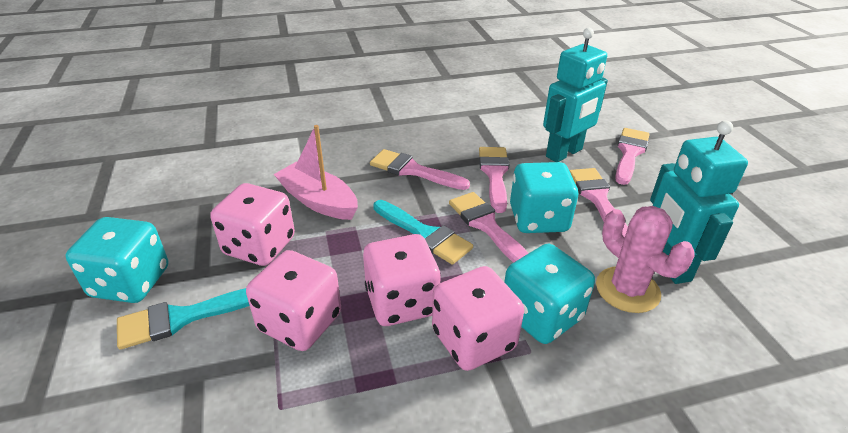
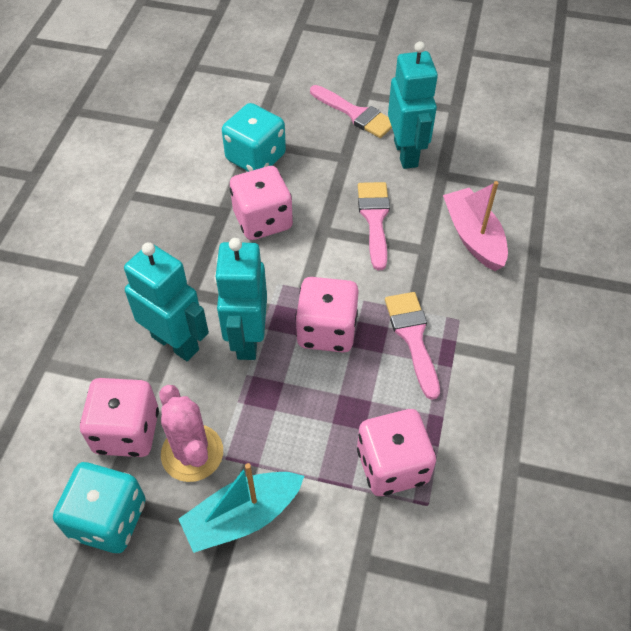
pink brush: 5 -> 3
turquoise boat: 0 -> 1
turquoise brush: 2 -> 0
turquoise dice: 3 -> 2
turquoise robot: 2 -> 3

